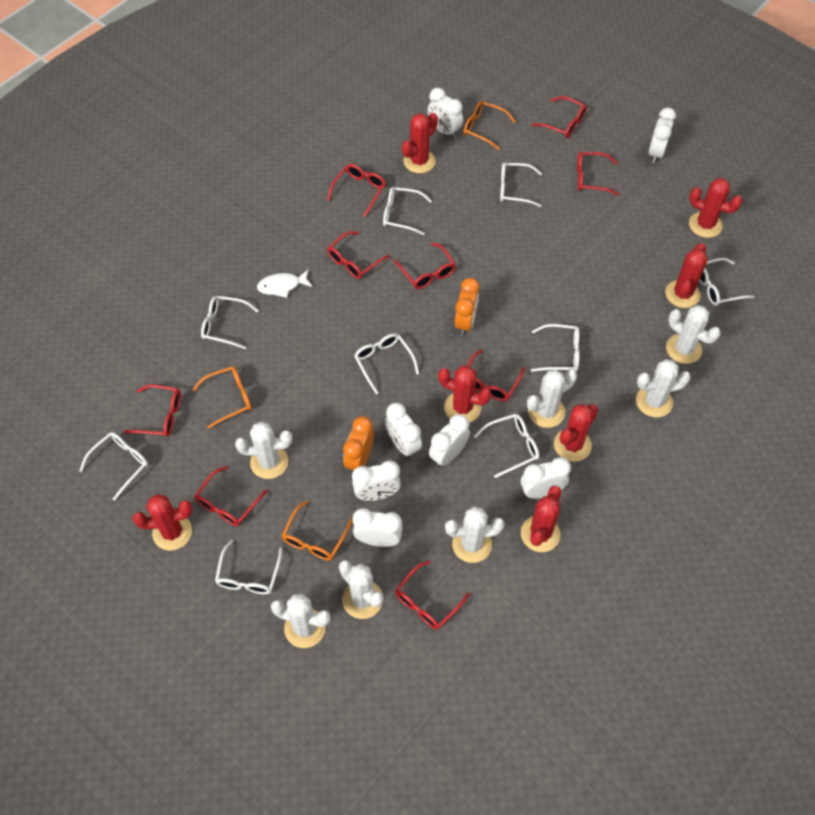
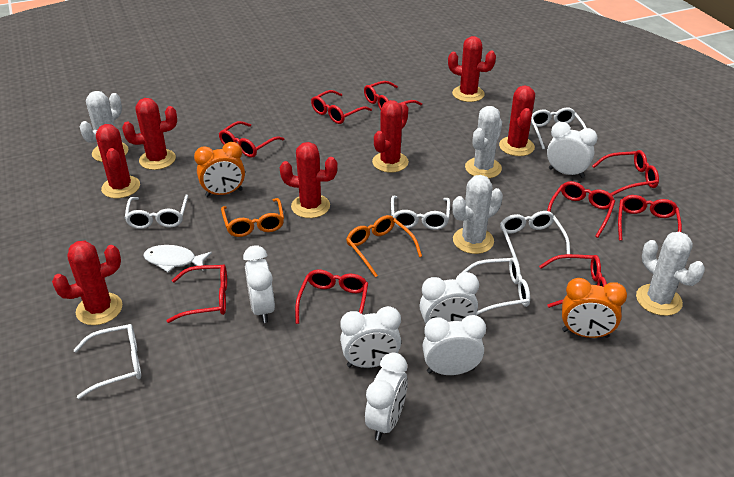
orange glasses: 3 -> 2
white cactus: 7 -> 4
white clock: 7 -> 6
white glasses: 9 -> 6

